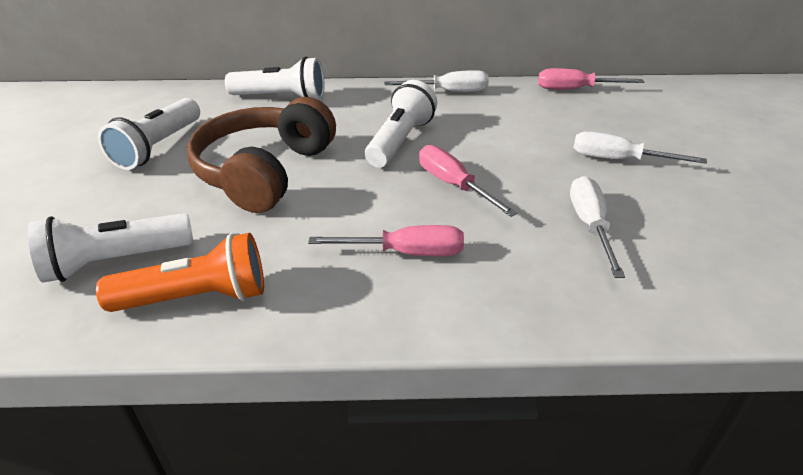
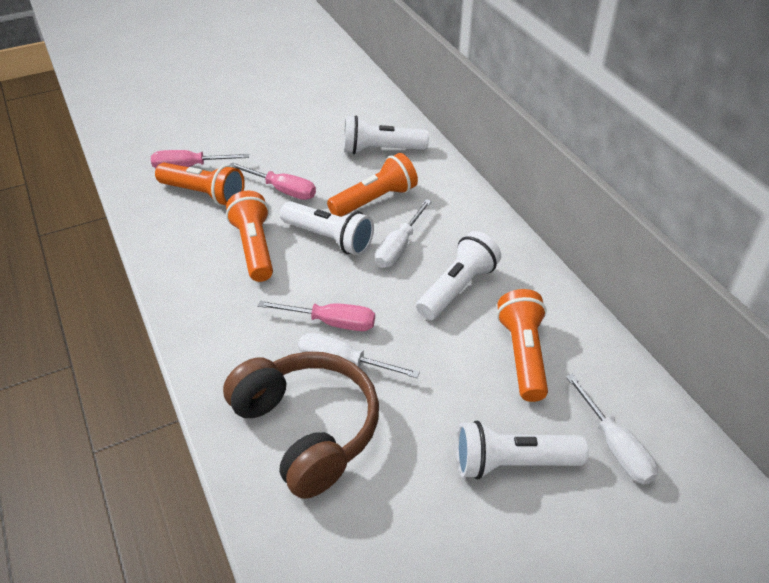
orange flashlight: 1 -> 4

